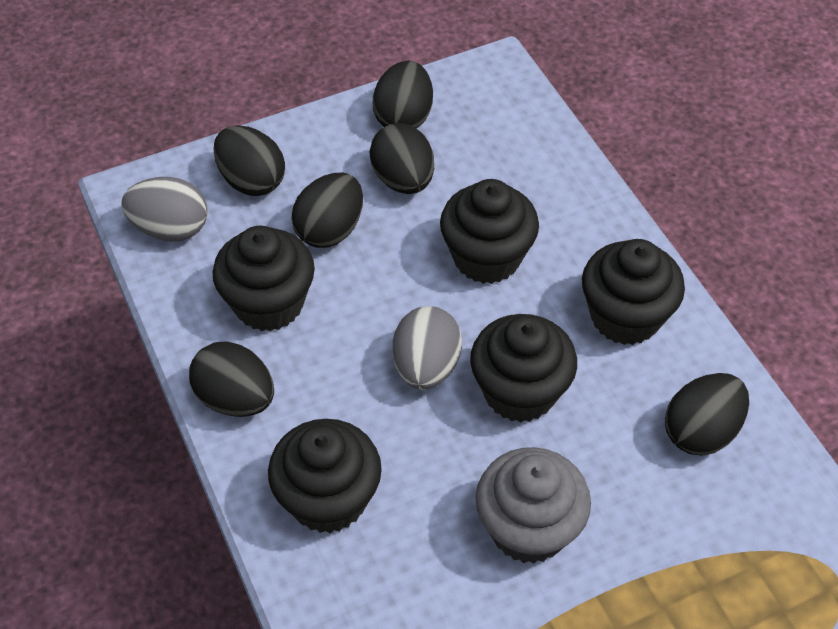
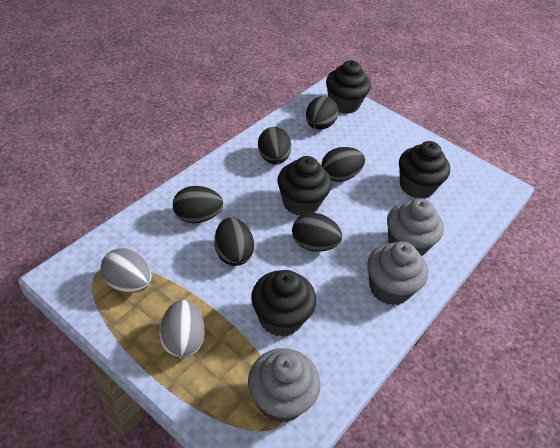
black cupcake: 5 -> 4
grey cupcake: 1 -> 3

